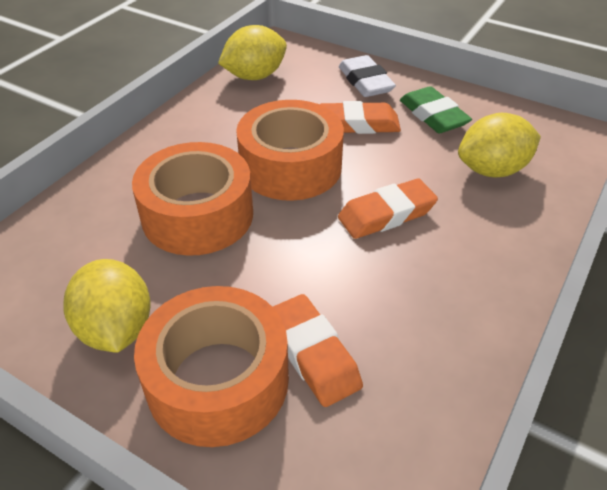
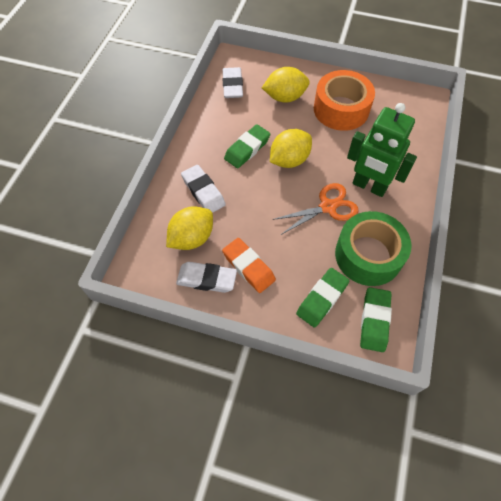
green eraser: 1 -> 3
green robot: 0 -> 1
green tape: 0 -> 1
orange eraser: 3 -> 1
orange scissors: 0 -> 1
orange tape: 3 -> 1
white eraser: 1 -> 3

